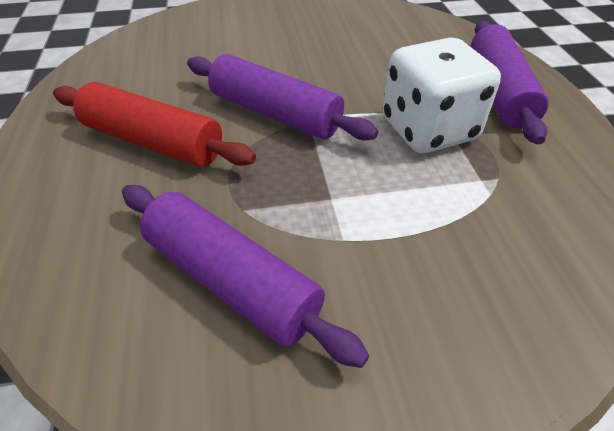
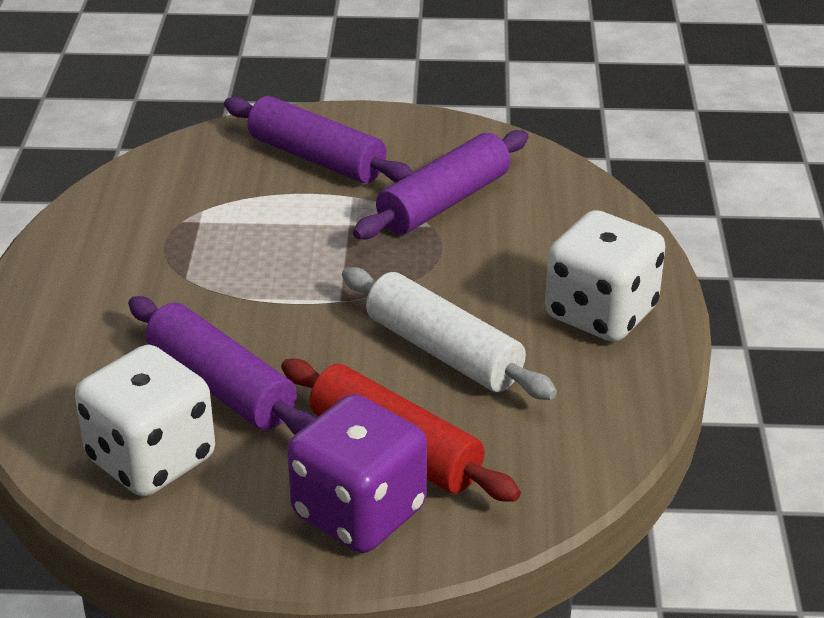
purple dice: 0 -> 1
white dice: 1 -> 2
white rolling pin: 0 -> 1

